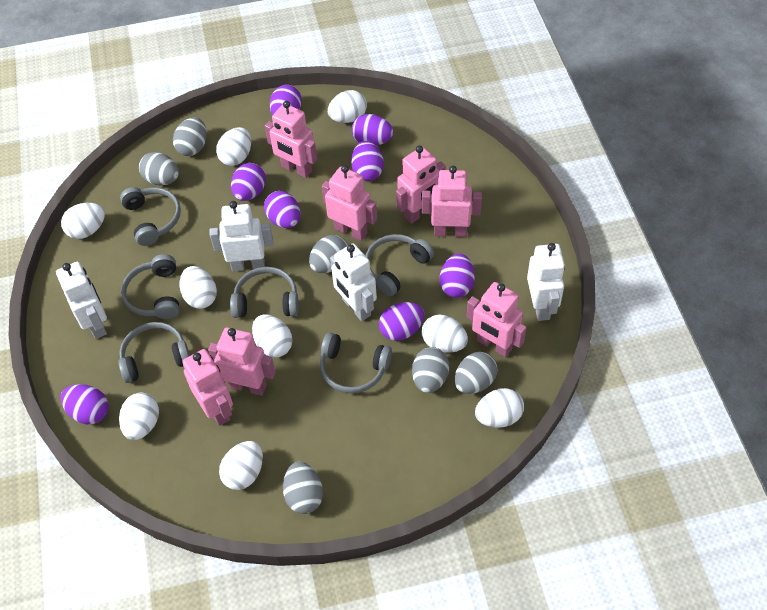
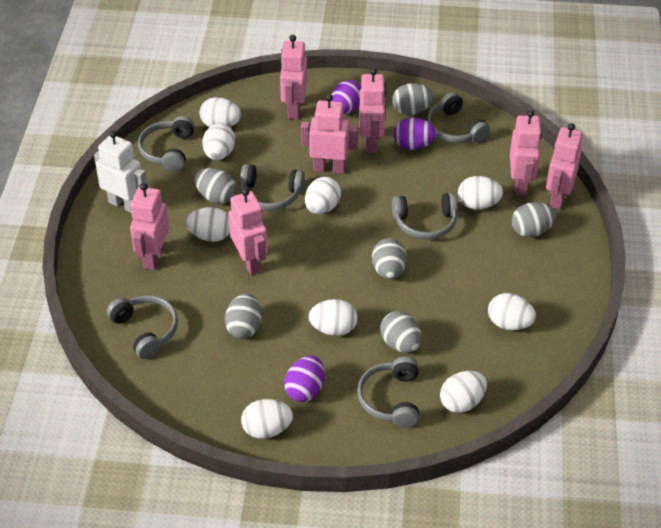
purple egg: 8 -> 3
white robot: 4 -> 1

